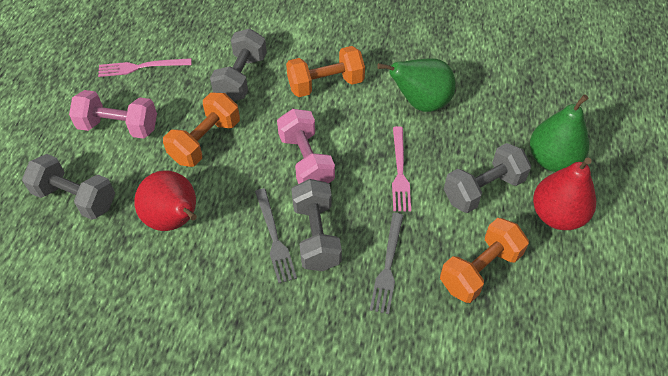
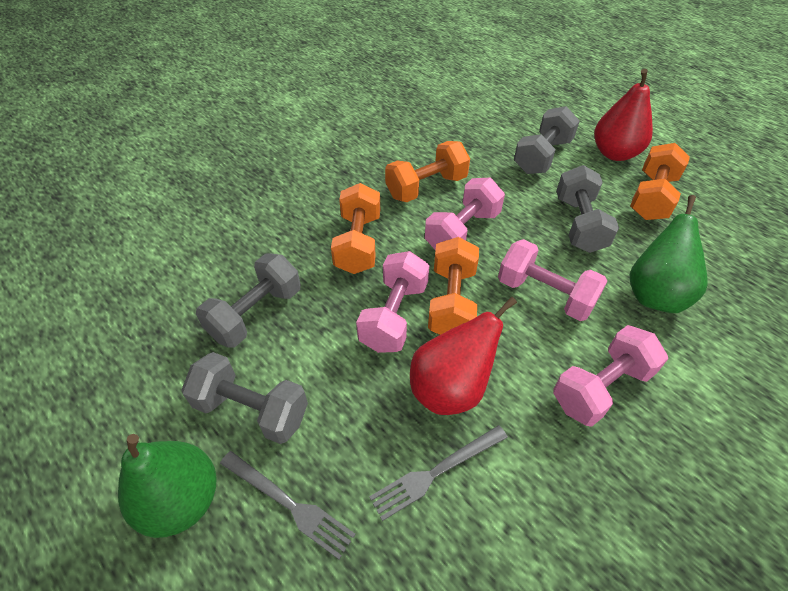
orange dumbbell: 3 -> 4
pink dumbbell: 2 -> 4
pink fork: 2 -> 0

